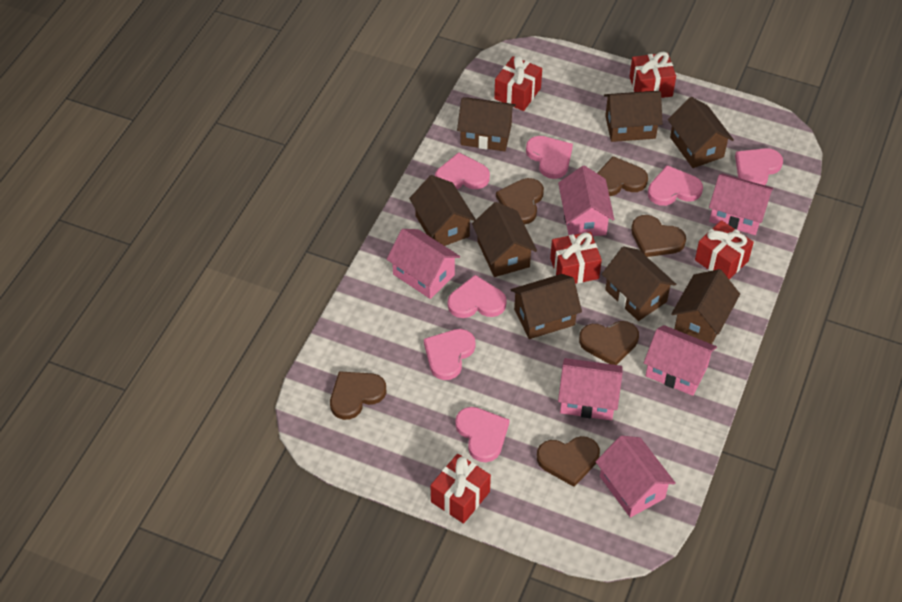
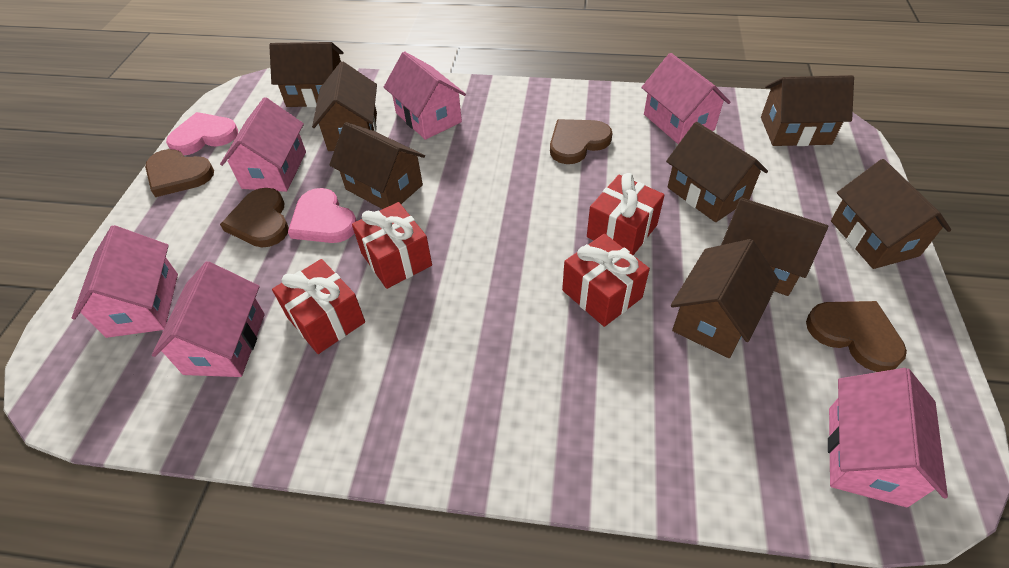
brown heart: 6 -> 4
pink heart: 7 -> 2
red gift: 5 -> 4

